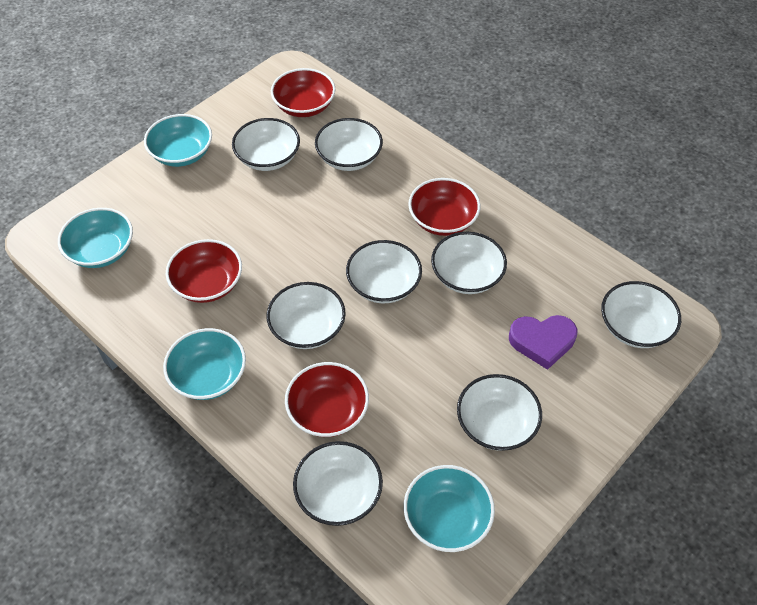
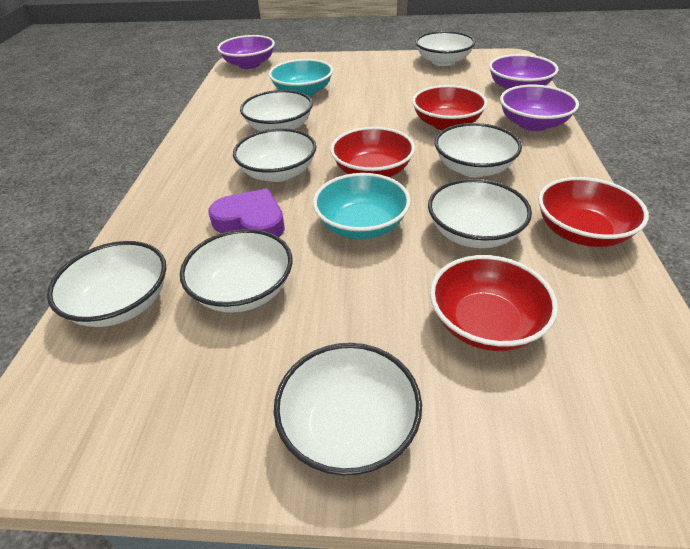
purple bowl: 0 -> 3
turquoise bowl: 4 -> 2

